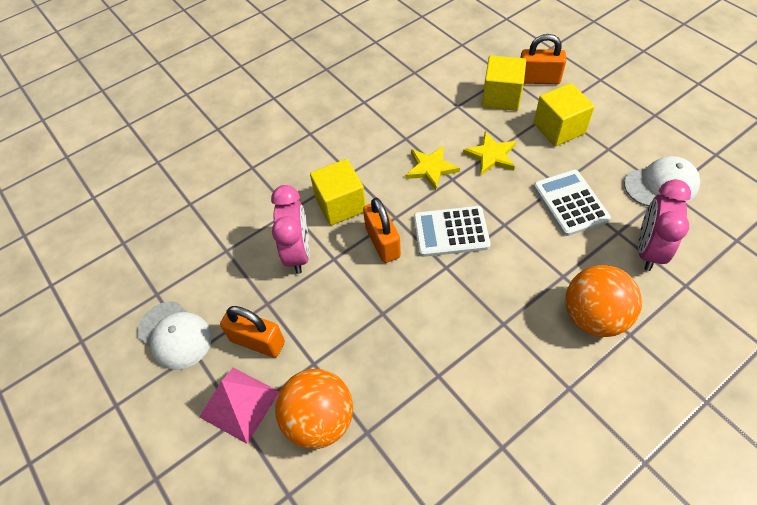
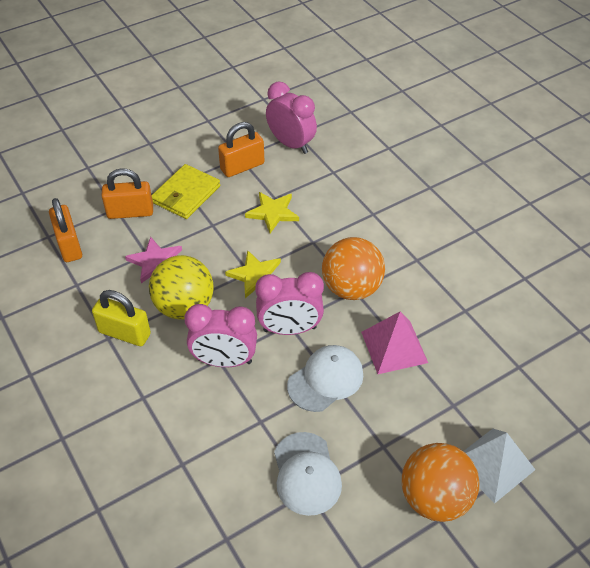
pink clock: 2 -> 3
pink star: 0 -> 1
white calculator: 2 -> 0
white pyramid: 0 -> 1
yellow ball: 0 -> 1
yellow cube: 3 -> 0
yellow padlock: 0 -> 1
yellow wallet: 0 -> 1

